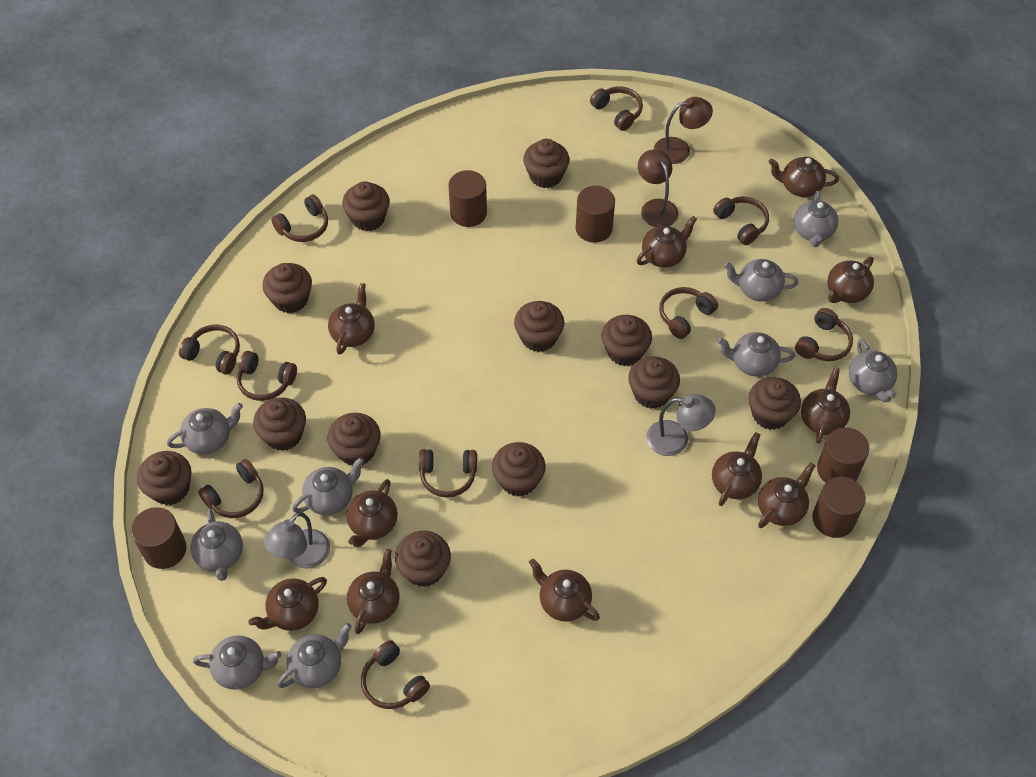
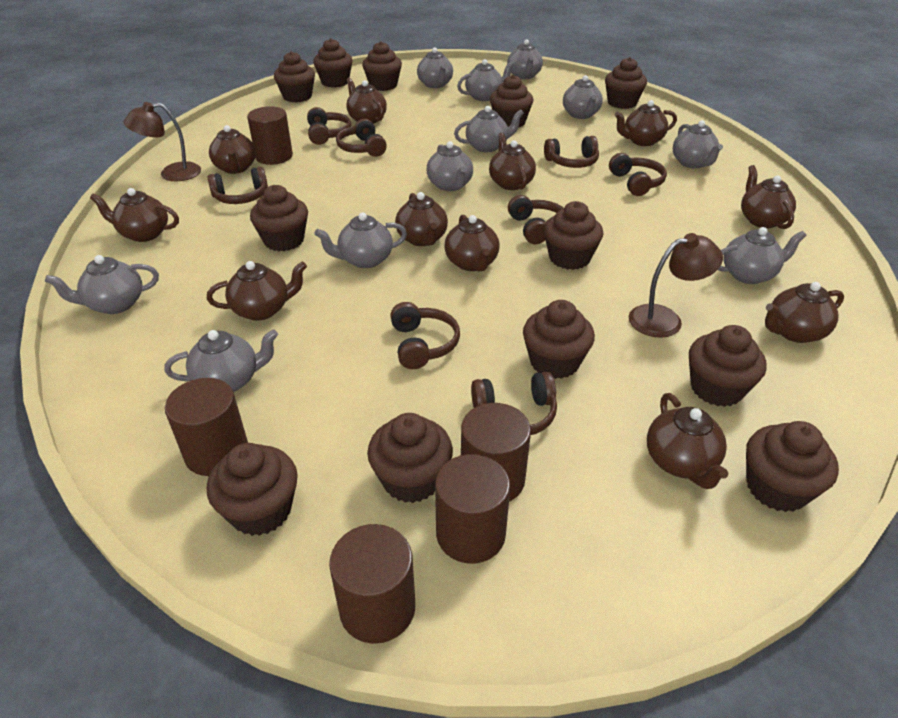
brown headphones: 10 -> 8
grey lamp: 2 -> 0
grey teapot: 9 -> 11

